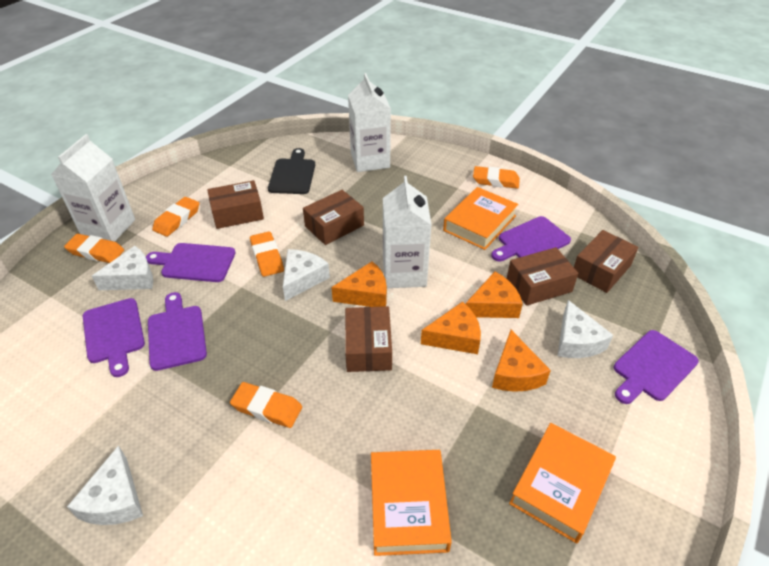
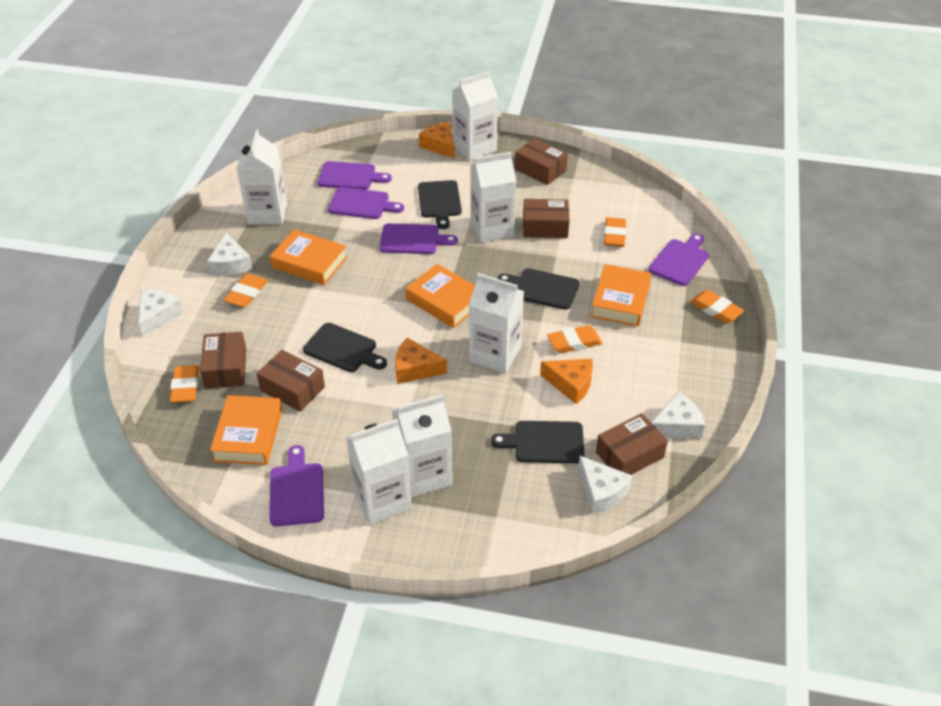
black cutting board: 1 -> 4
orange book: 3 -> 4
orange cheese: 4 -> 3
white carton: 3 -> 6

